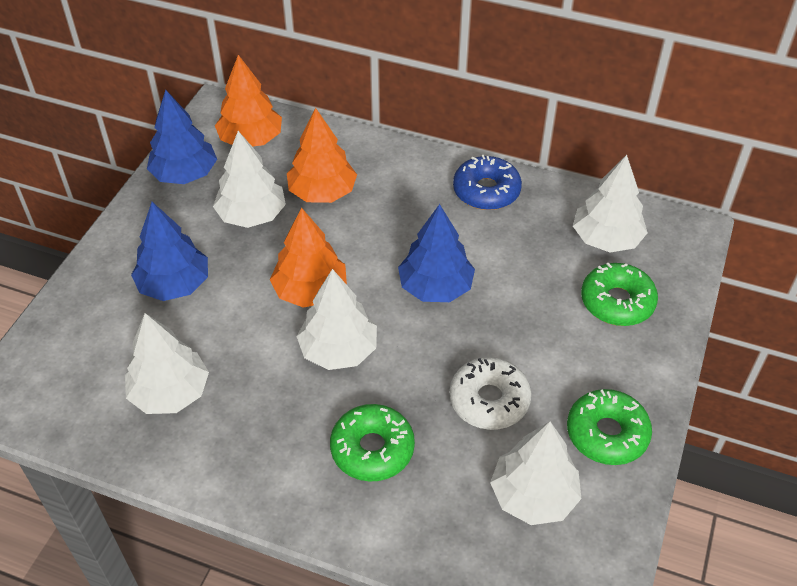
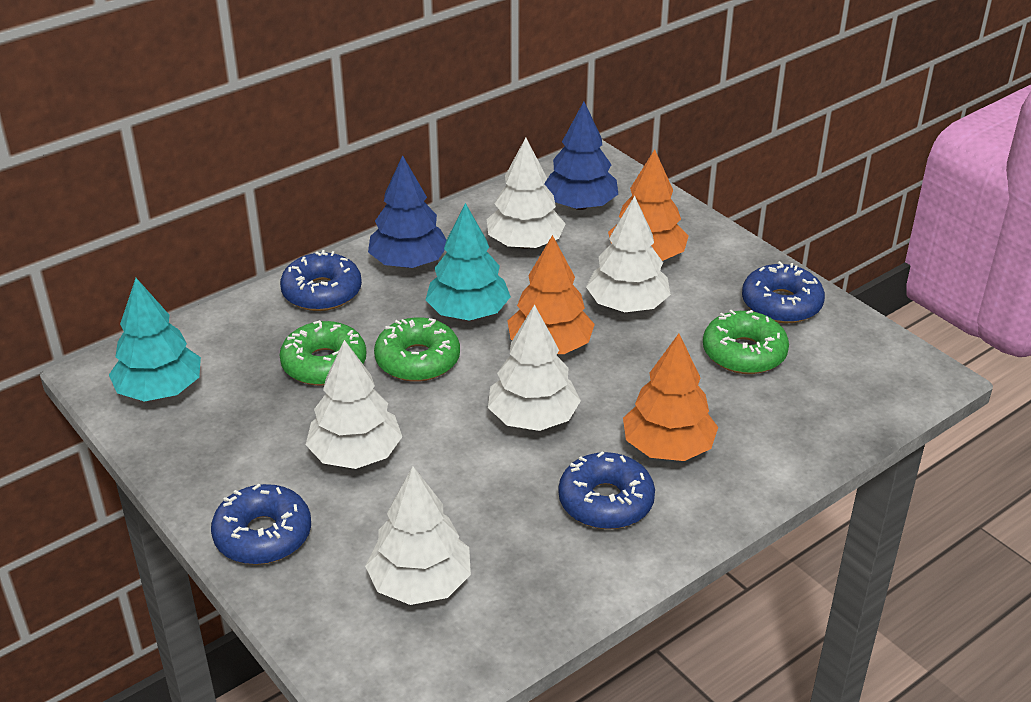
blue donut: 1 -> 4
blue tree: 3 -> 2
turquoise tree: 0 -> 2
white donut: 1 -> 0

